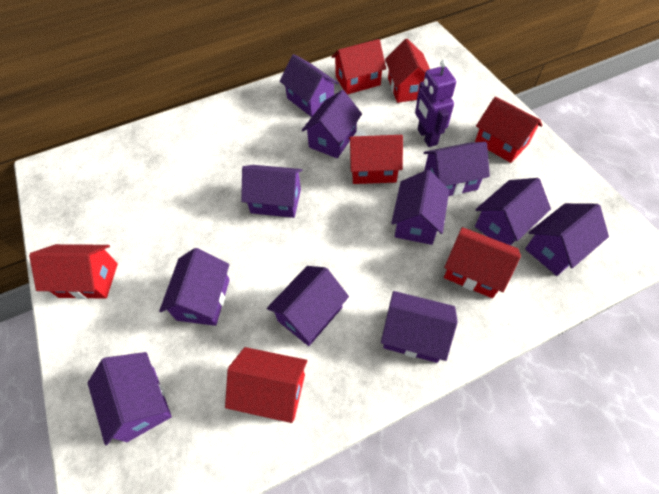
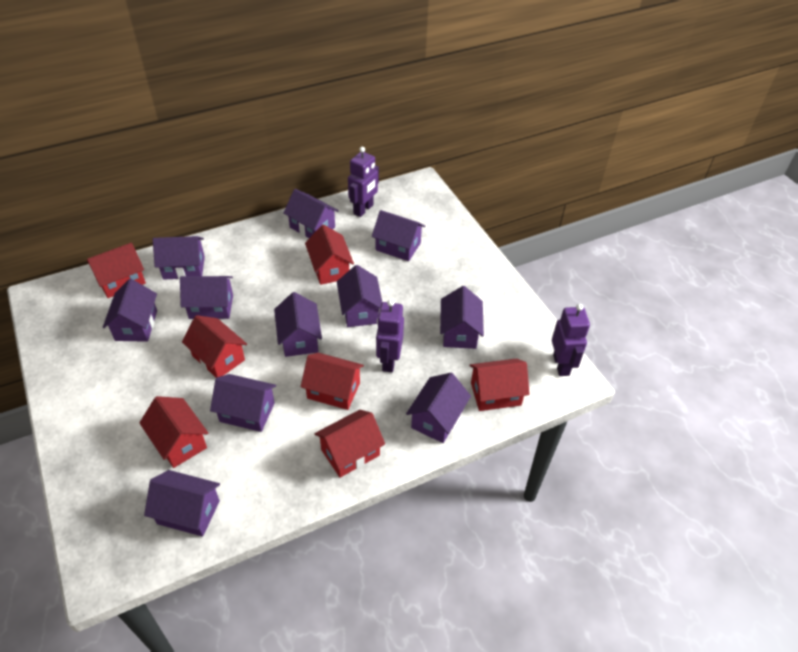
purple robot: 1 -> 3

